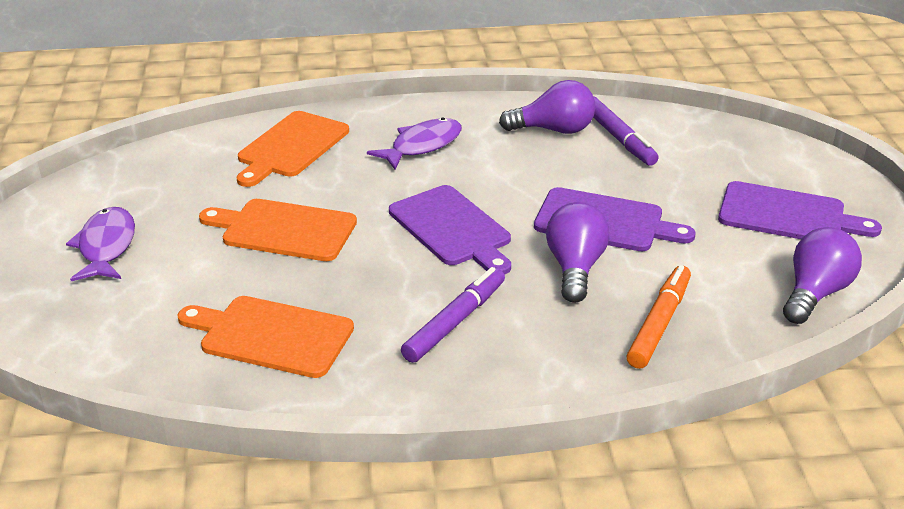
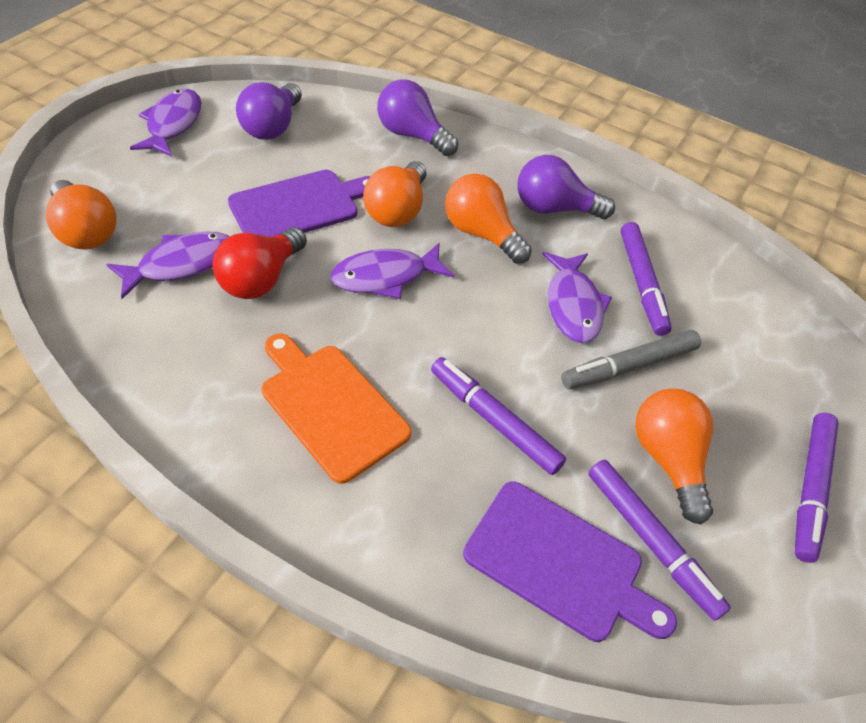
grey marker: 0 -> 1
orange cutting board: 3 -> 1
orange light bulb: 0 -> 4
orange marker: 1 -> 0
purple cutting board: 3 -> 2
purple fish: 2 -> 4
purple marker: 2 -> 4
red light bulb: 0 -> 1

